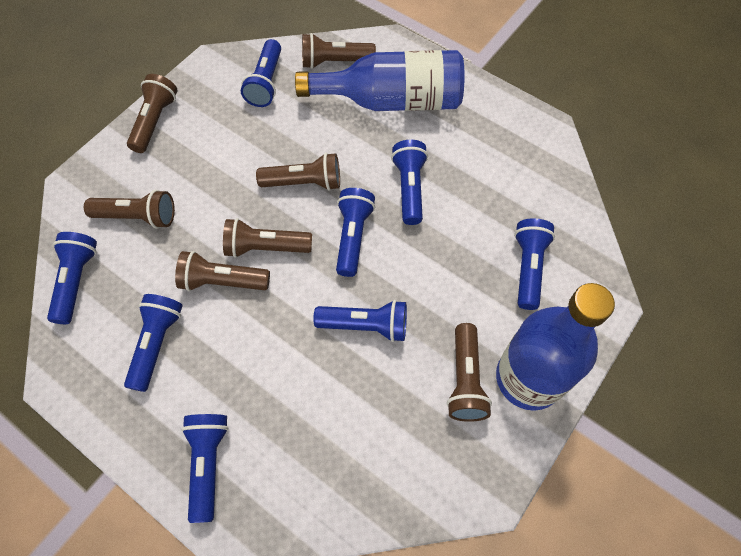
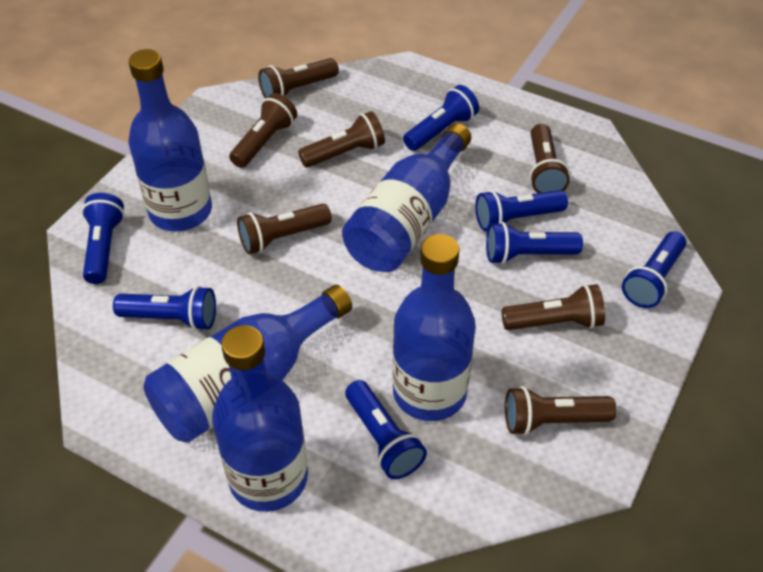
blue bottle: 2 -> 5
blue flashlight: 8 -> 7

